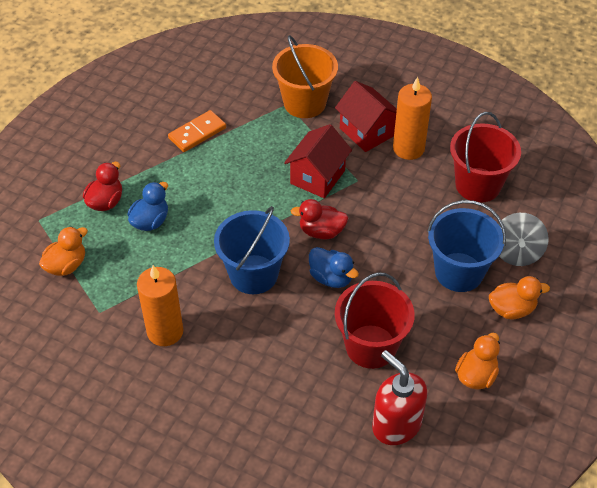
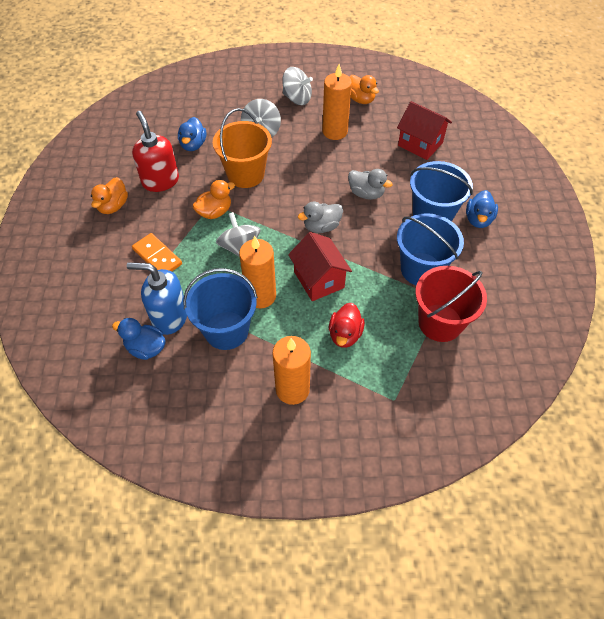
blue bucket: 2 -> 3
blue duck: 2 -> 3
blue soap dispenser: 0 -> 1
grey duck: 0 -> 2
grey spinning top: 1 -> 3
orange candle: 2 -> 3
red bucket: 2 -> 1
red duck: 2 -> 1

